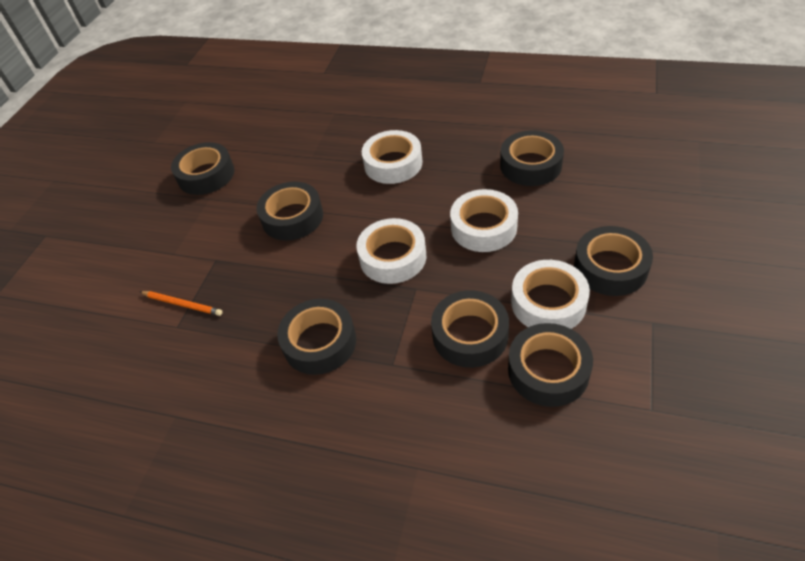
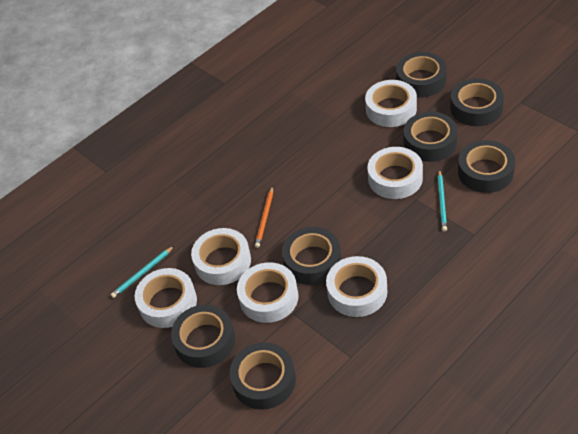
turquoise pencil: 0 -> 2
white tape: 4 -> 6

